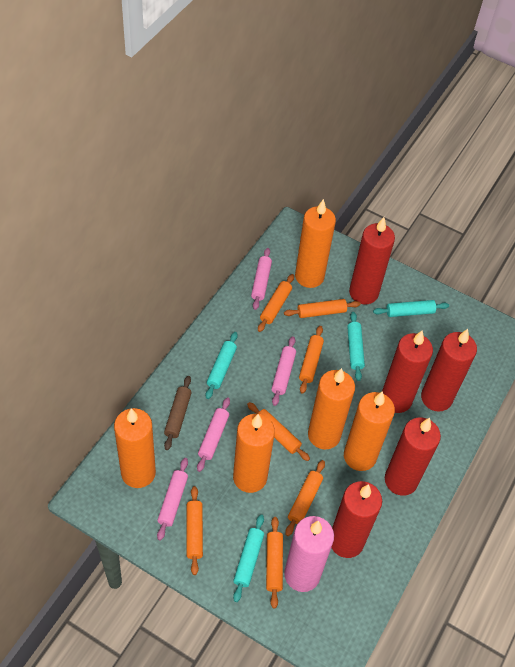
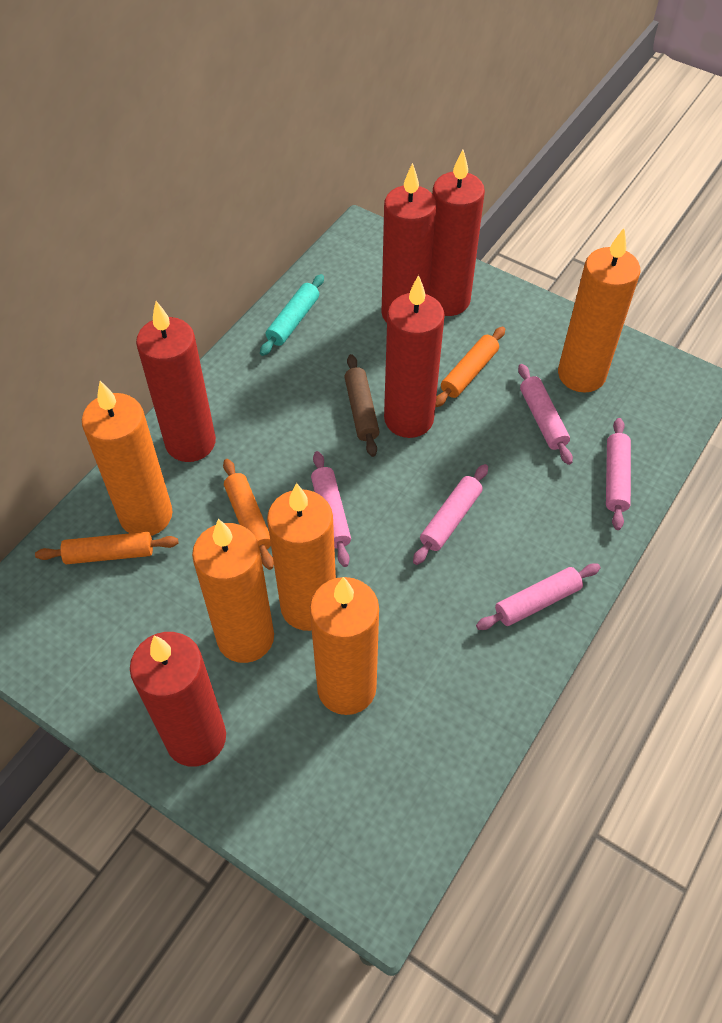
orange rolling pin: 7 -> 3
pink candle: 1 -> 0
pink rolling pin: 4 -> 5
turquoise rolling pin: 4 -> 1

